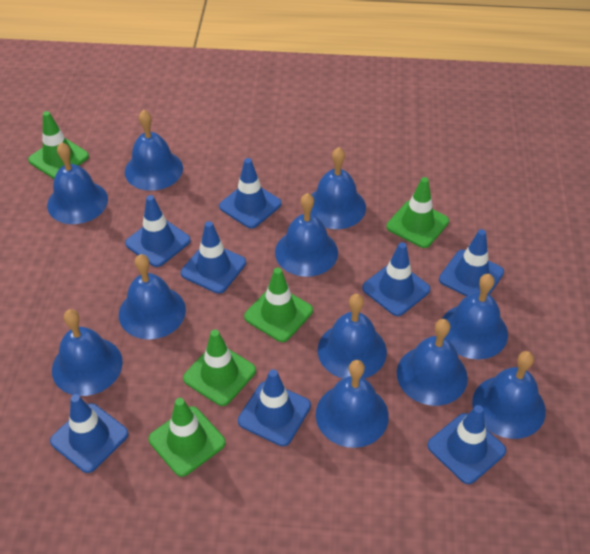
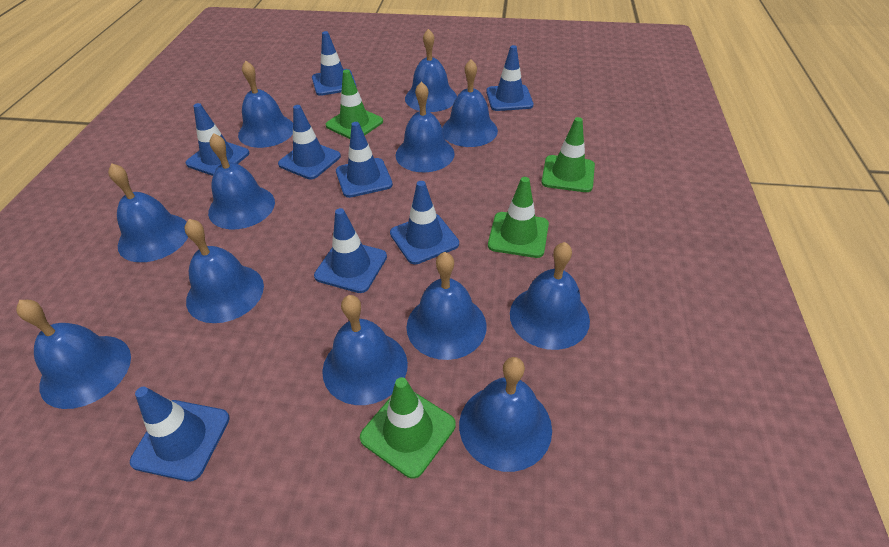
blue bell: 11 -> 12
green traffic cone: 5 -> 4

